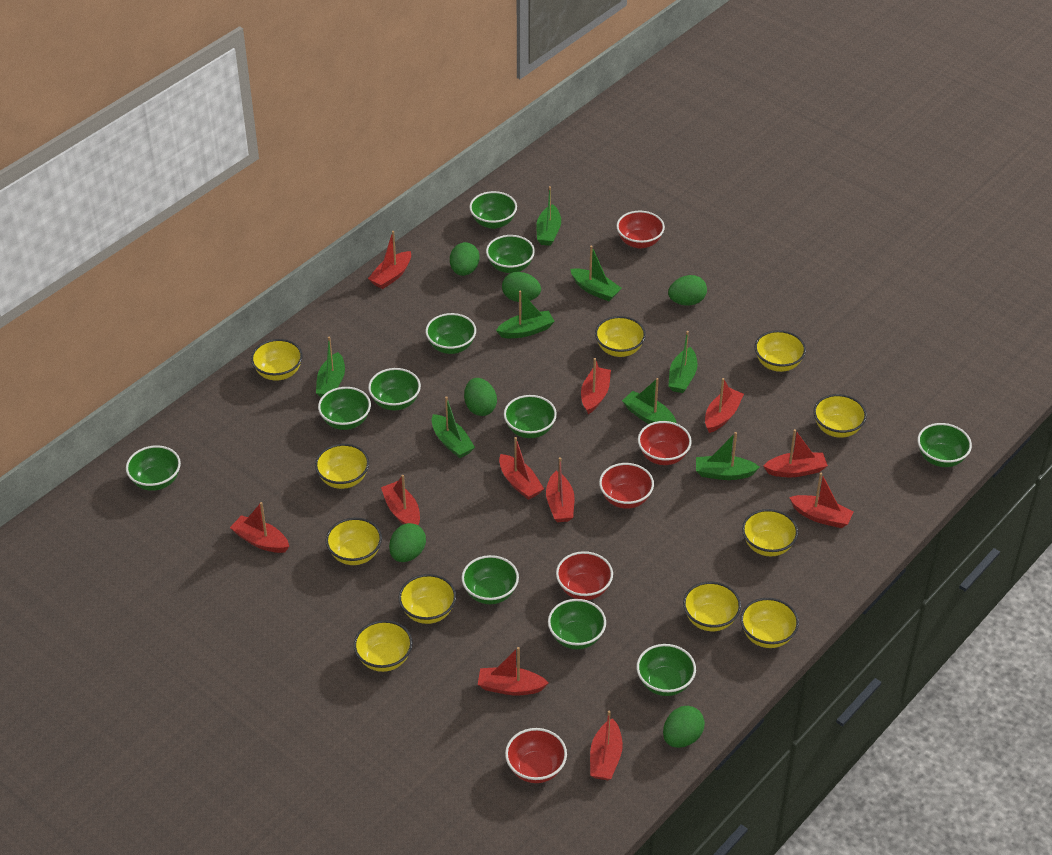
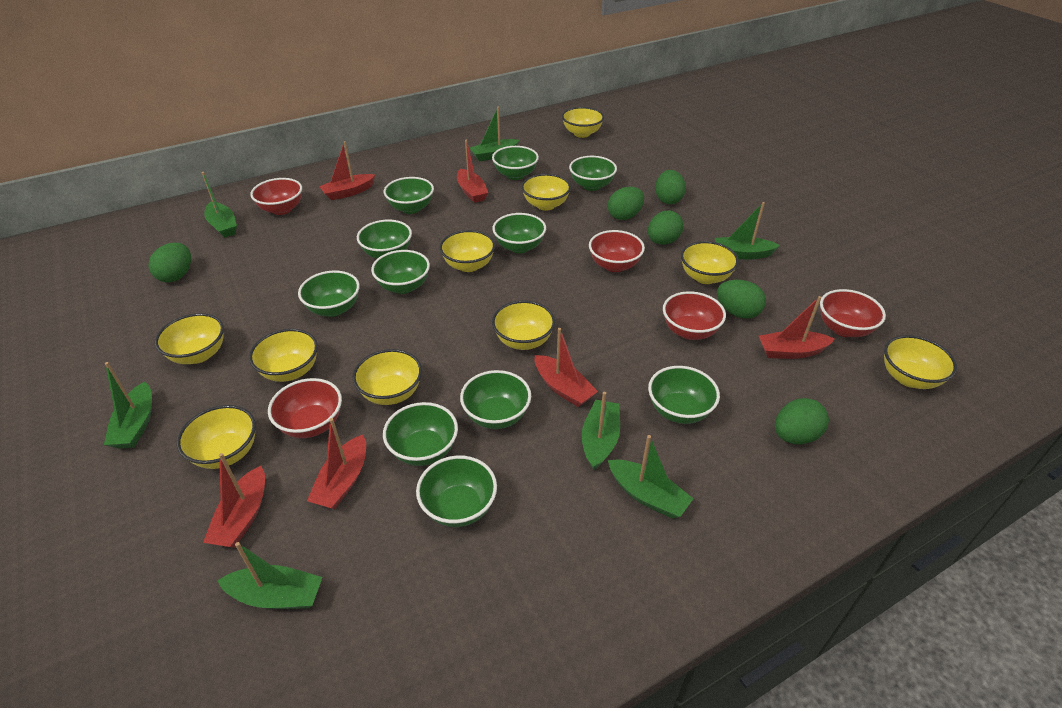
green boat: 8 -> 7
red boat: 11 -> 6
yellow bowl: 11 -> 10

